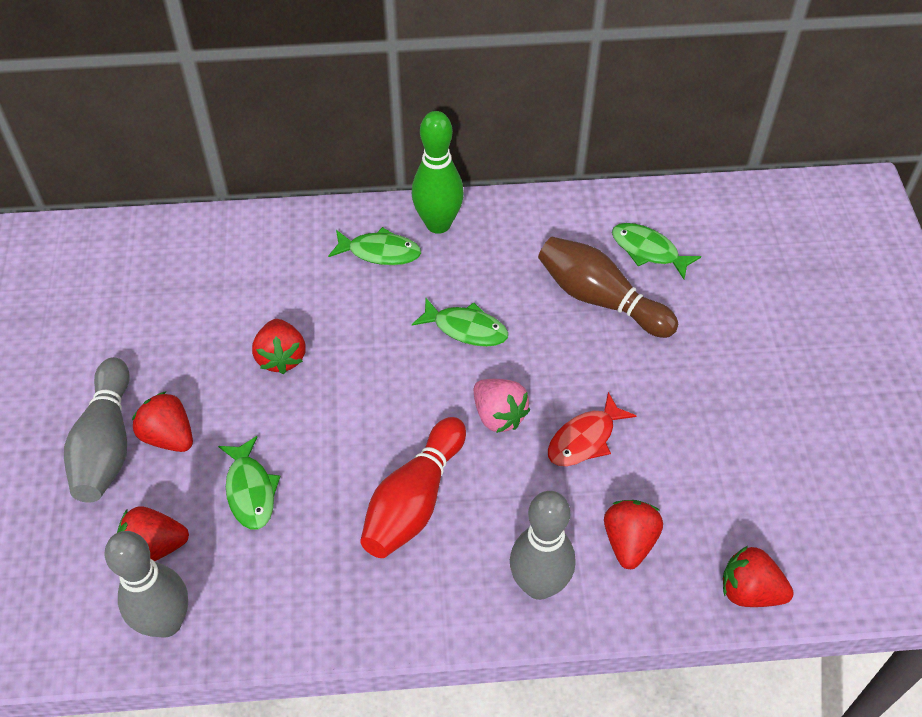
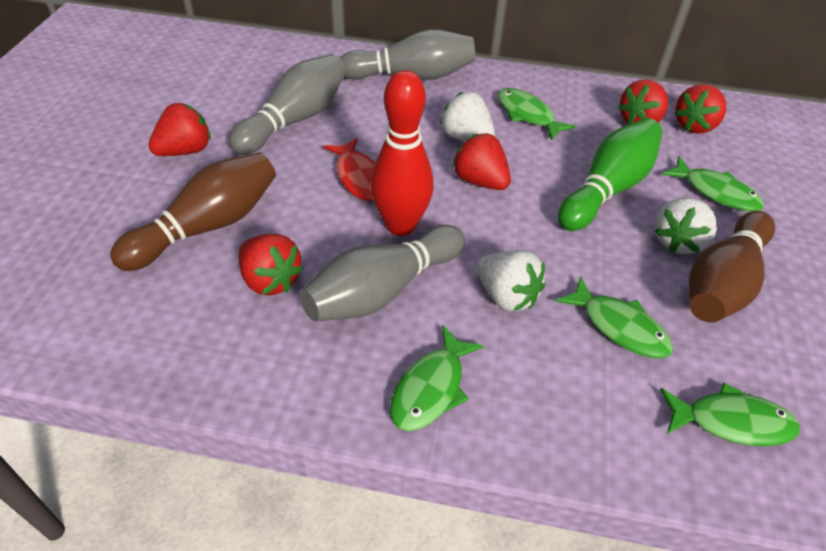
brown bowling pin: 1 -> 2
green fish: 4 -> 5
pink strawberry: 1 -> 0
white strawberry: 0 -> 3

